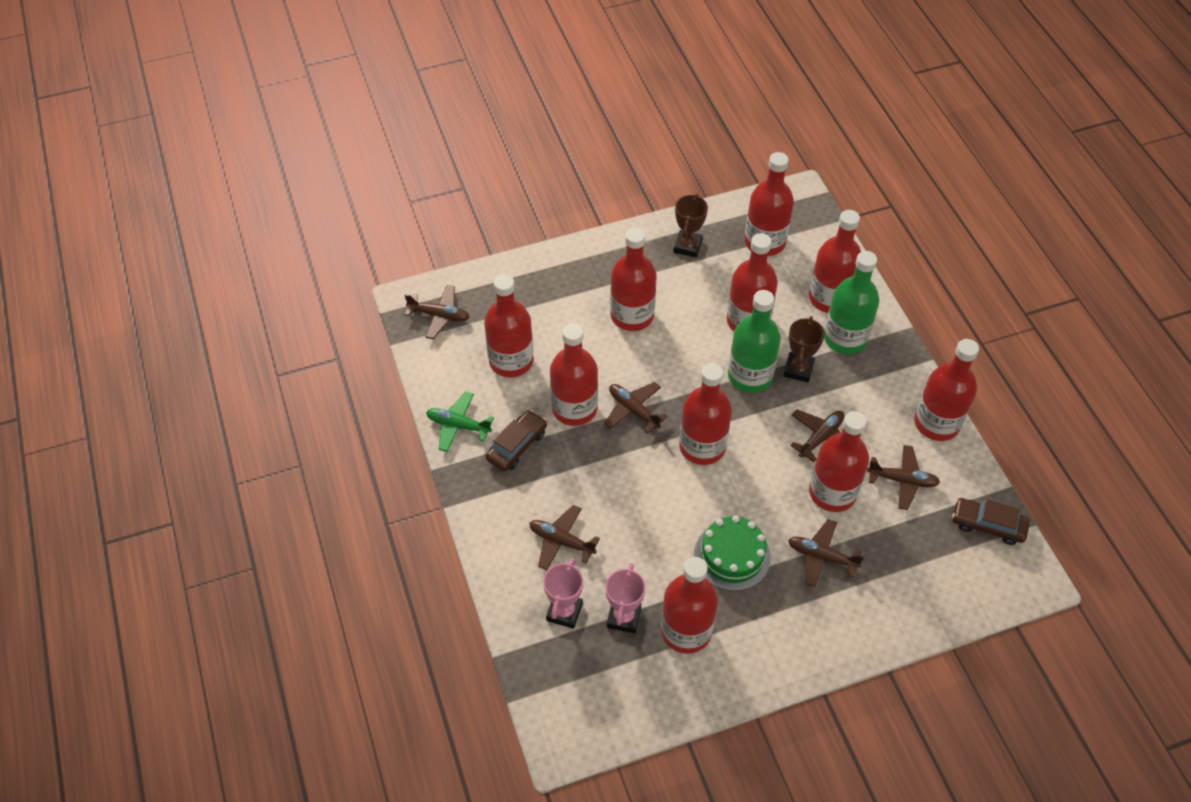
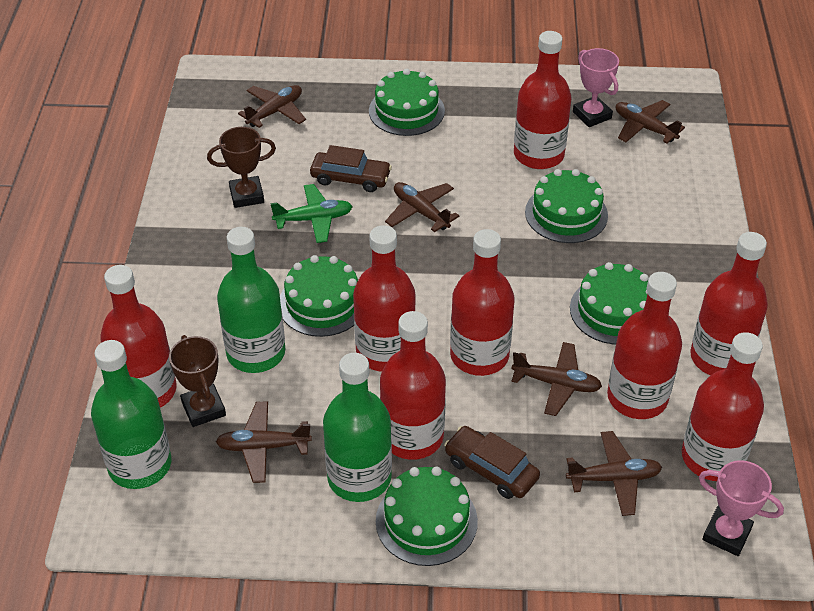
green bottle: 2 -> 3
green cake: 1 -> 5
red bottle: 10 -> 8

